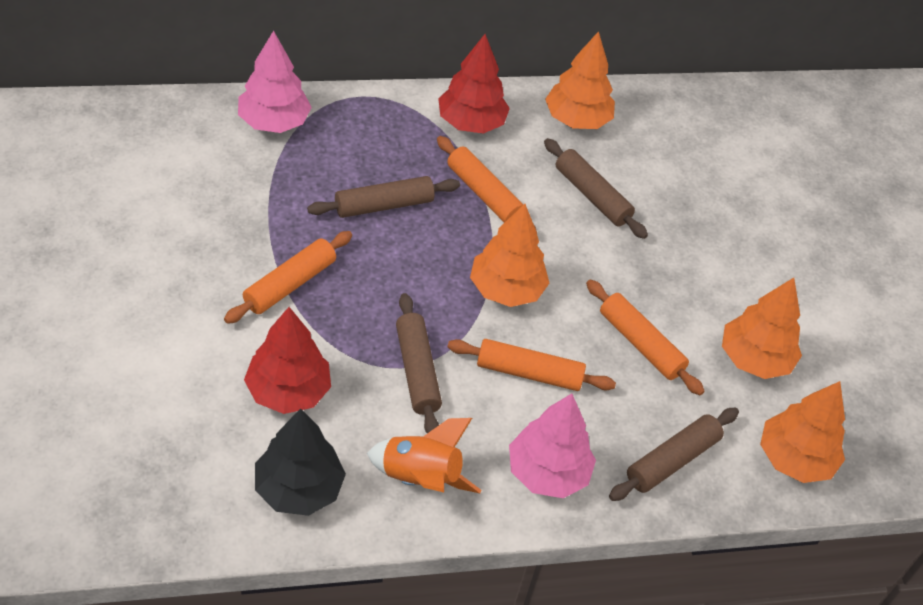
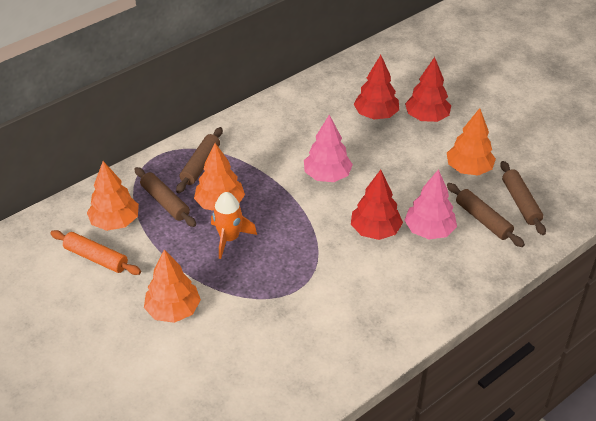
black tree: 1 -> 0
orange rolling pin: 4 -> 1
red tree: 2 -> 3

